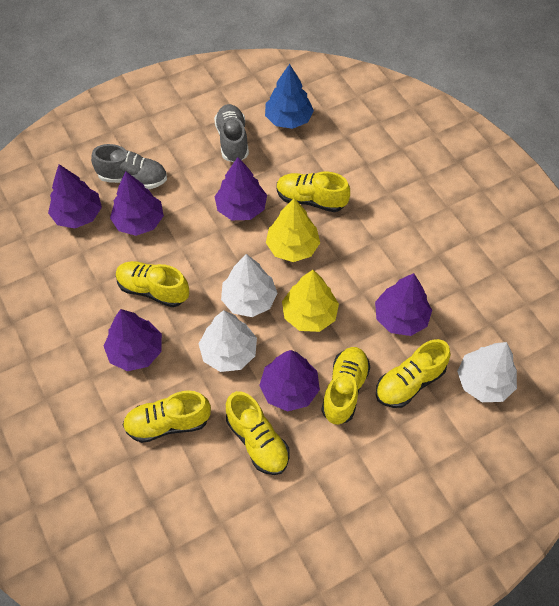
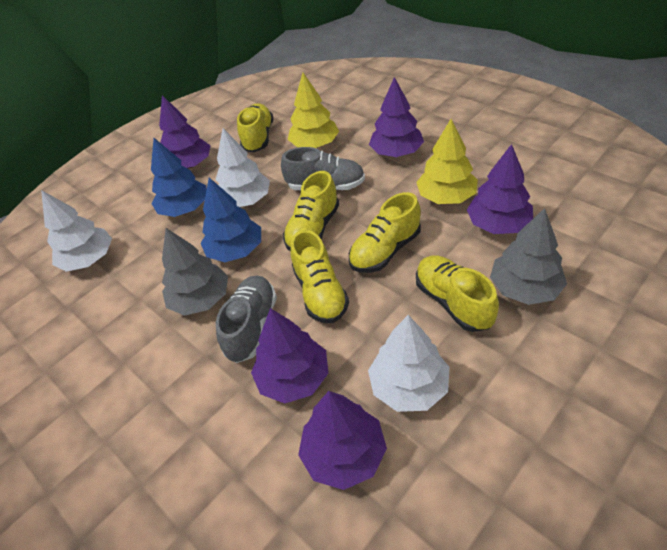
blue tree: 1 -> 2
grey tree: 0 -> 2
purple tree: 6 -> 5
yellow shoe: 6 -> 5

